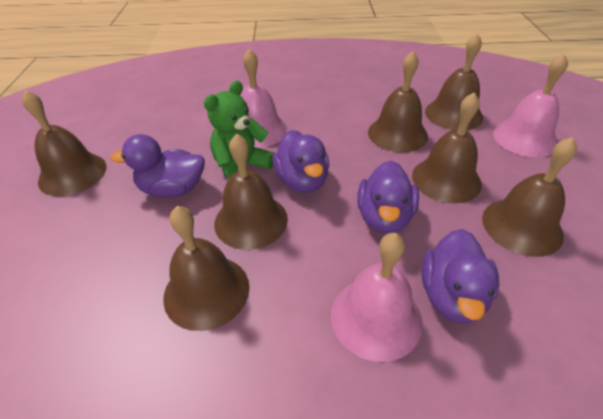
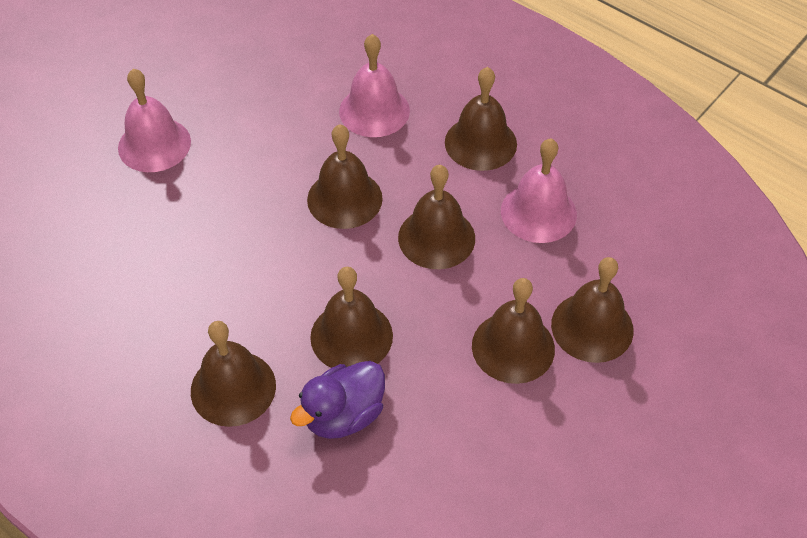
green teddy bear: 1 -> 0
purple duck: 4 -> 1

